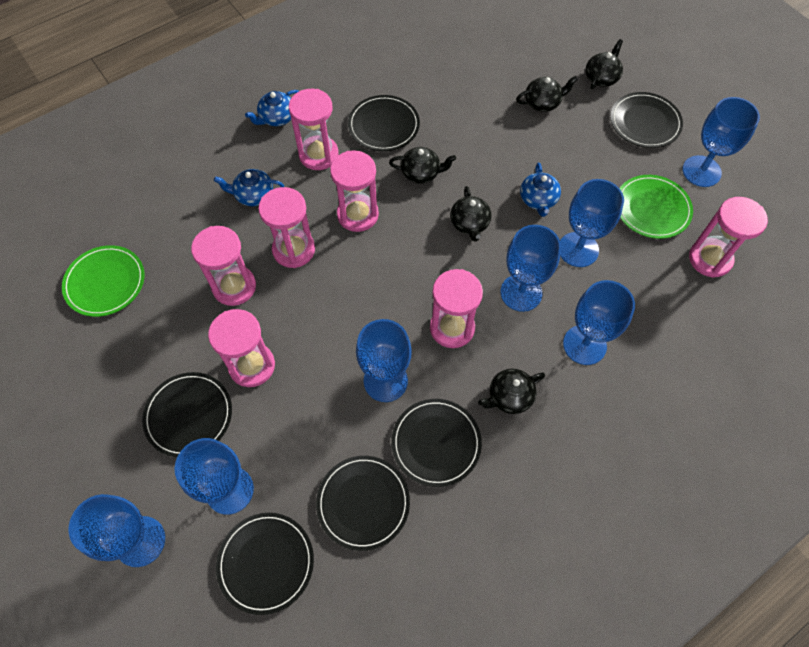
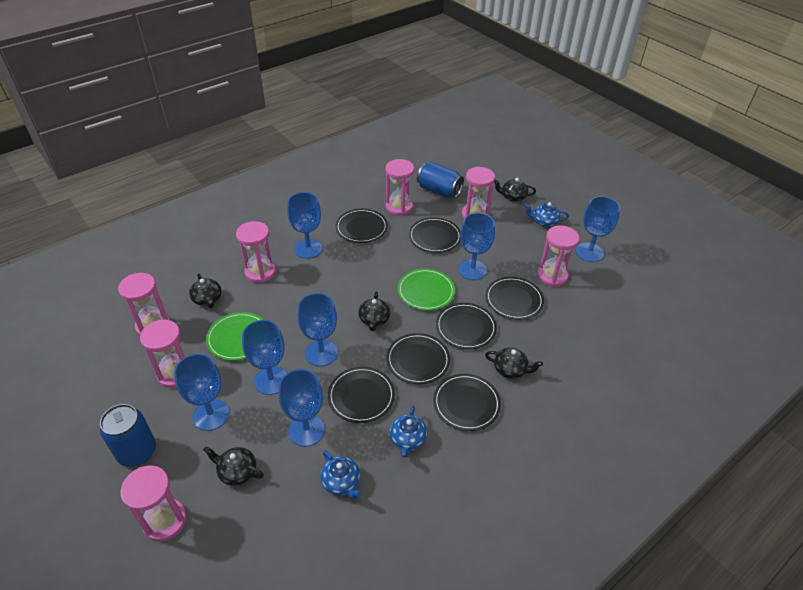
black plate: 6 -> 7
blue can: 0 -> 2

